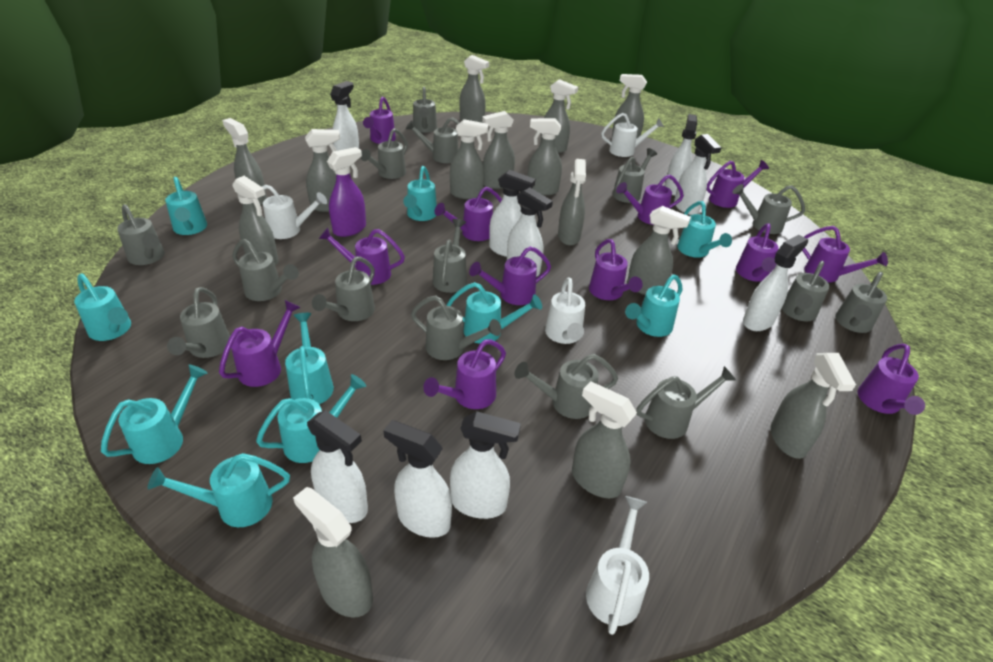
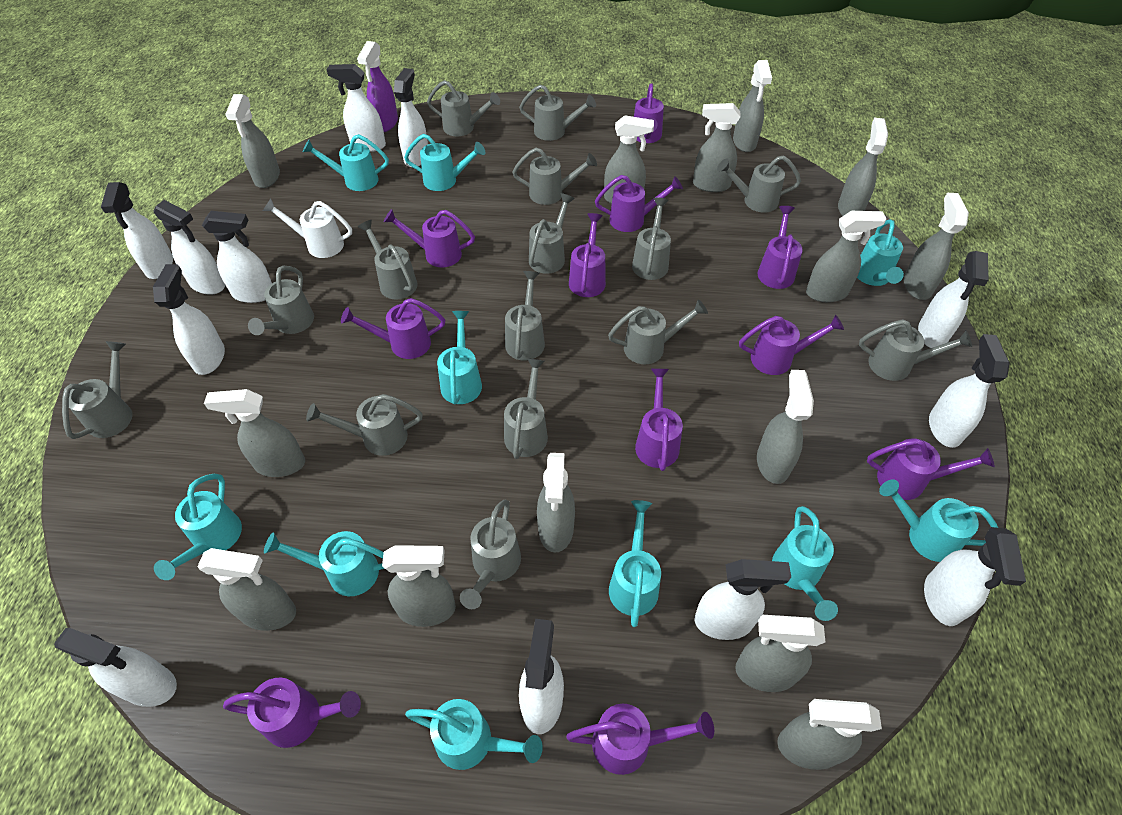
purple watering can: 12 -> 11
white spray bottle: 9 -> 12
white watering can: 4 -> 1

